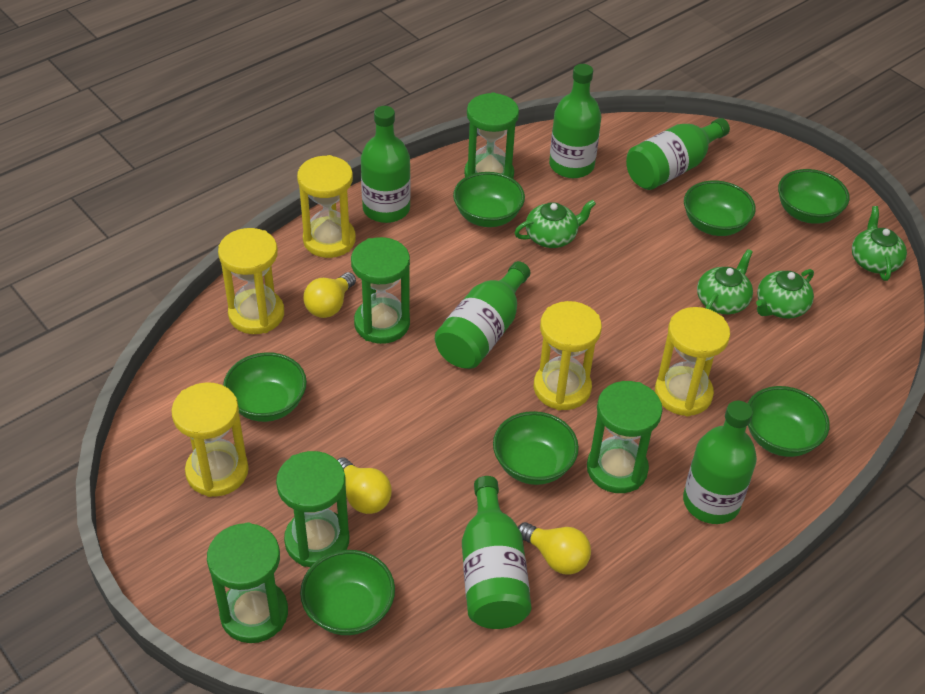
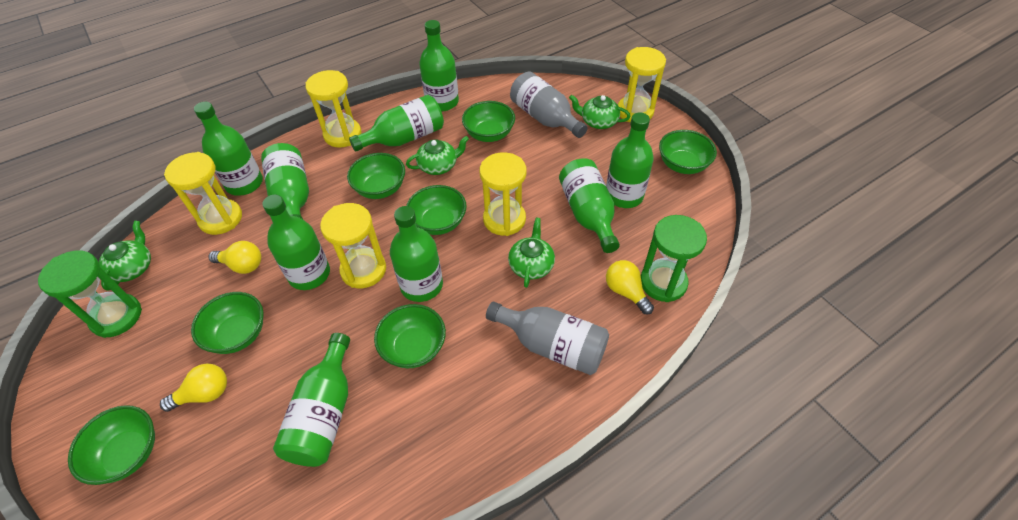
green bottle: 6 -> 9
green hourglass: 5 -> 2
grey bottle: 0 -> 2

